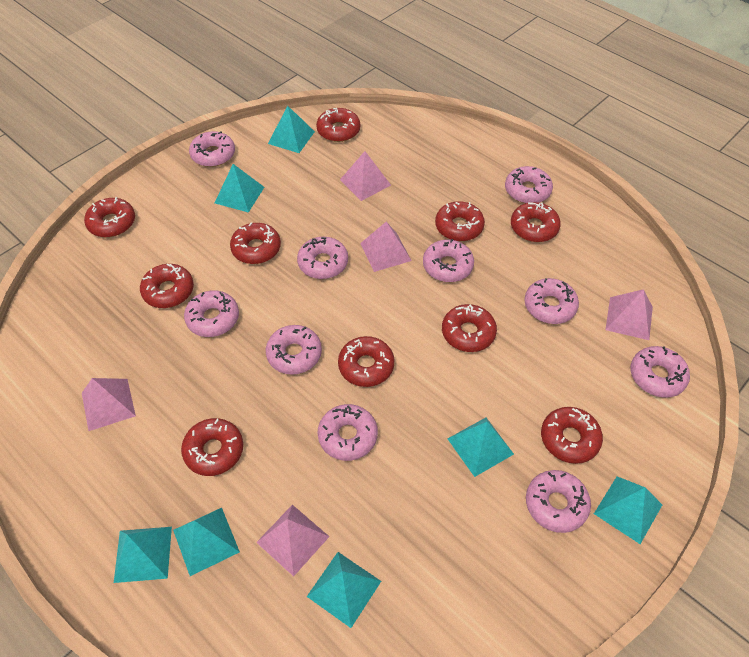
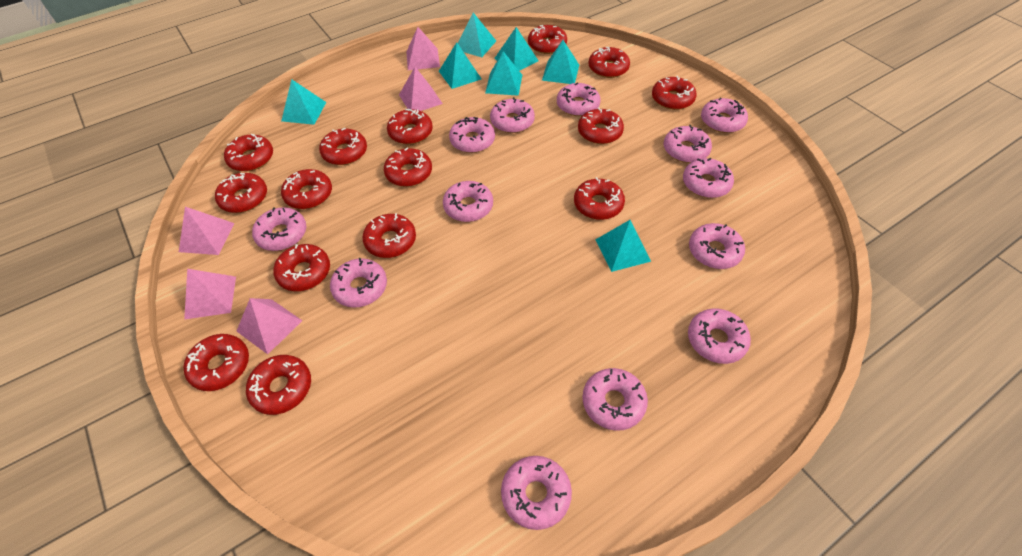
pink donut: 10 -> 13
red donut: 10 -> 15

